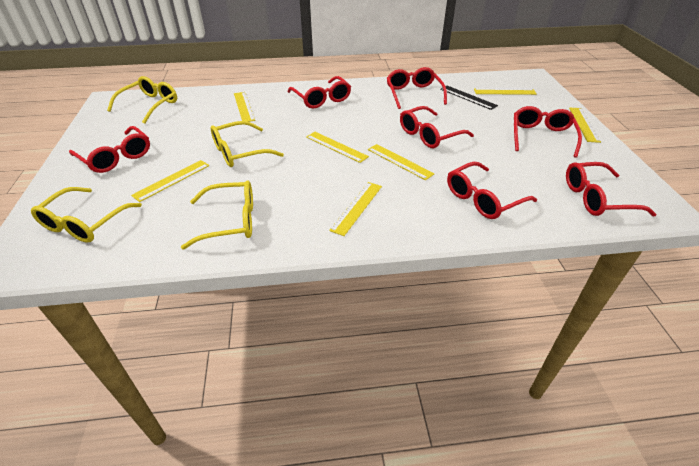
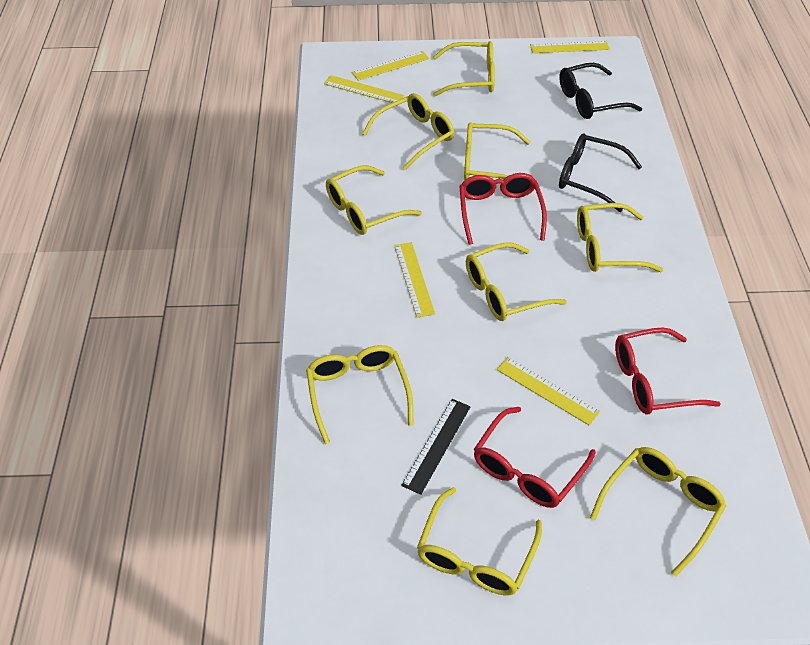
black glasses: 0 -> 2
red glasses: 7 -> 3
yellow glasses: 4 -> 9
yellow ruler: 7 -> 5

